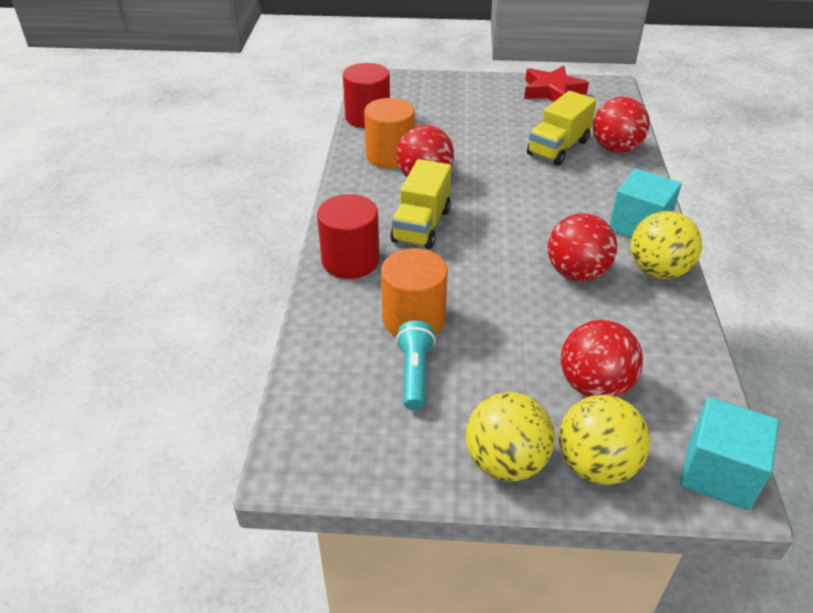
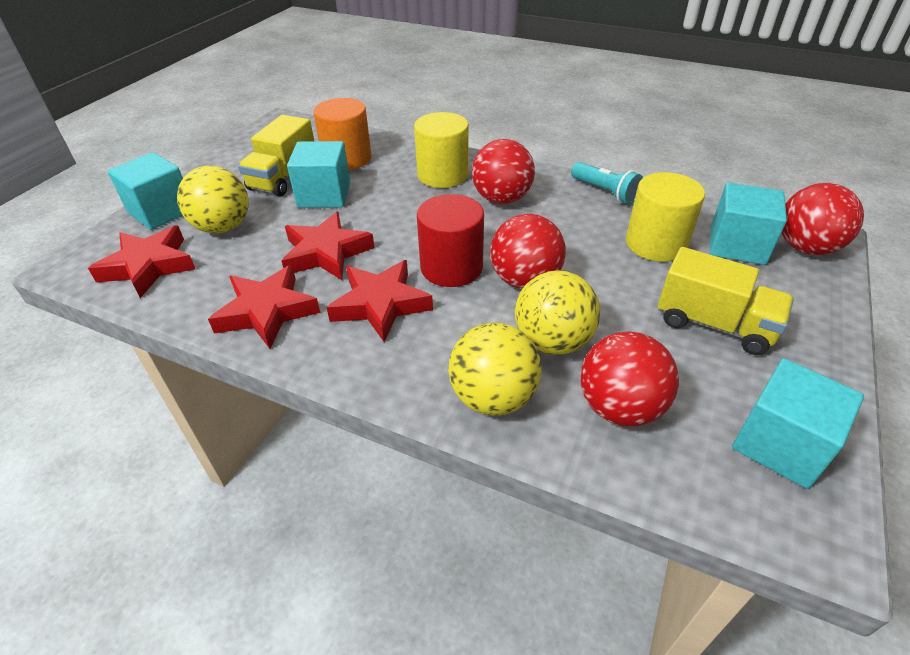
orange cylinder: 2 -> 1
red cylinder: 2 -> 1
red star: 1 -> 4
turquoise cube: 2 -> 4
yellow cylinder: 0 -> 2

